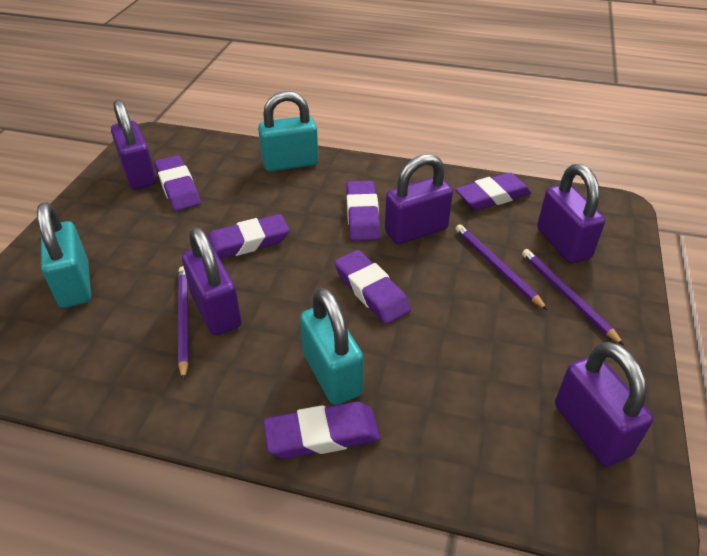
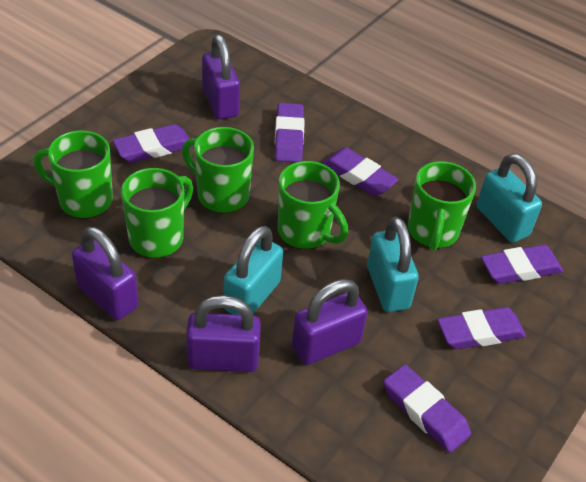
green mug: 0 -> 5
purple padlock: 5 -> 4
purple pencil: 3 -> 0

